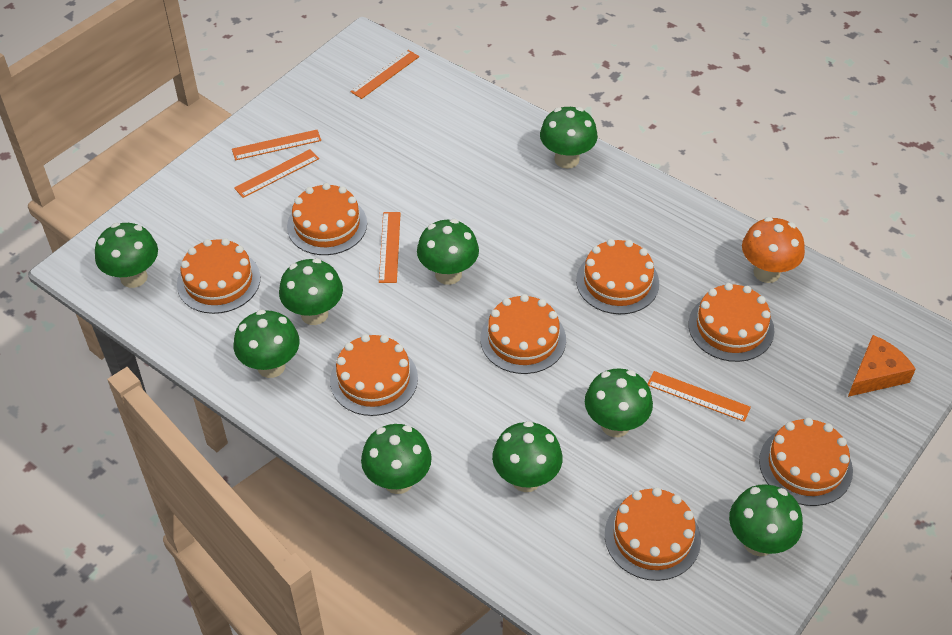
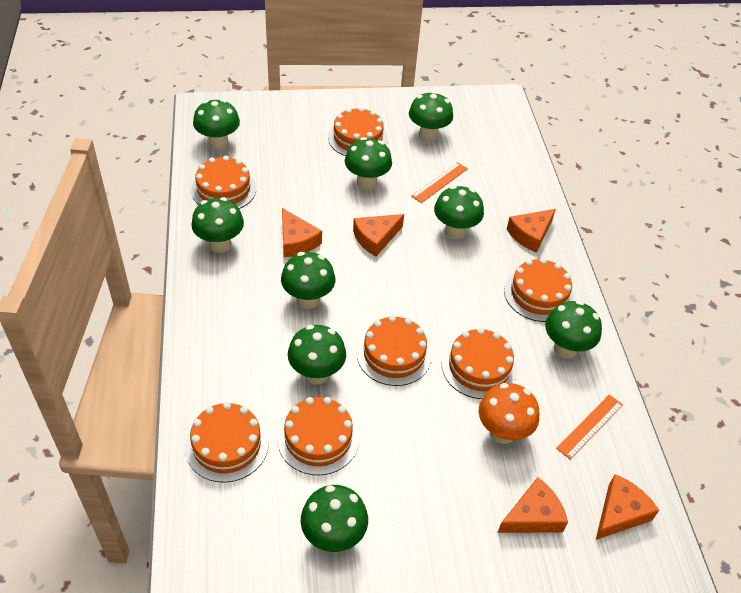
orange cake: 8 -> 7
orange cheese: 1 -> 5
orange ruler: 5 -> 2

